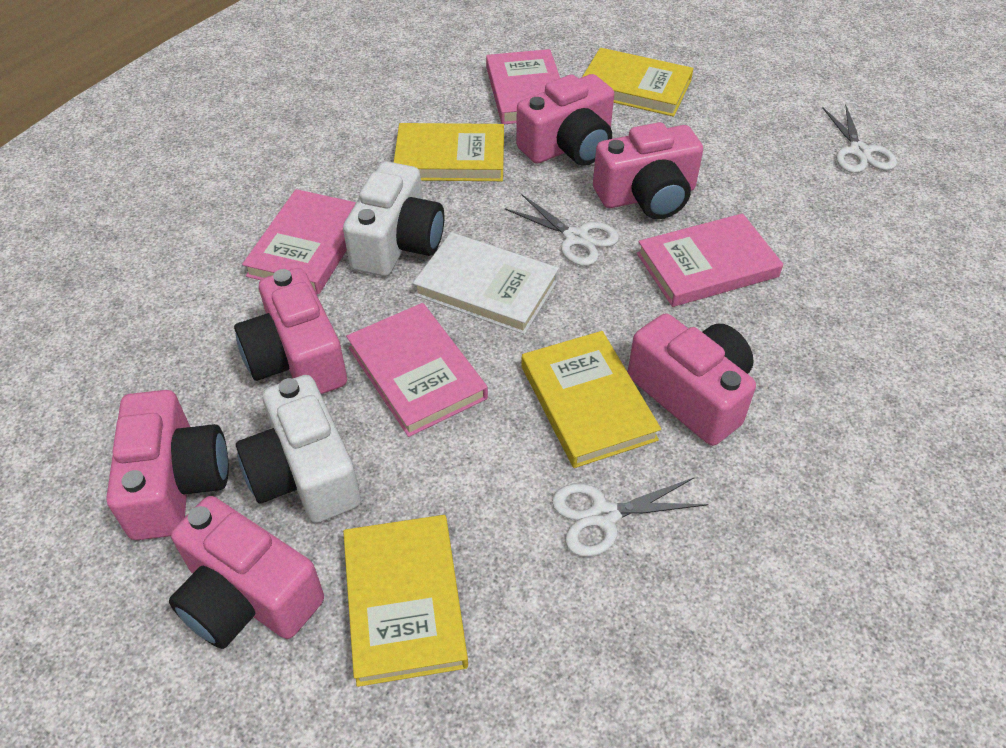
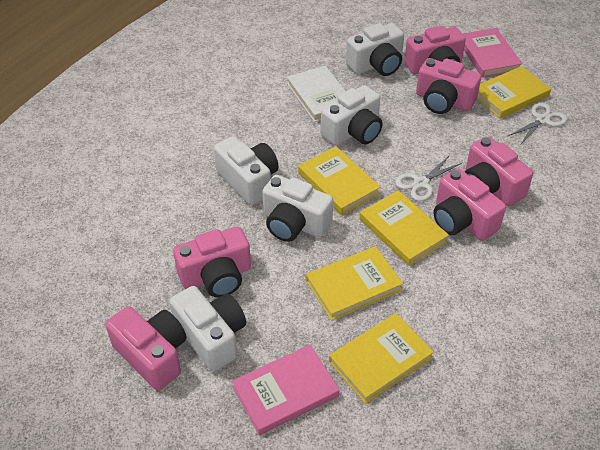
pink book: 4 -> 2
white camera: 2 -> 5
white scissors: 3 -> 2
yellow book: 4 -> 5

